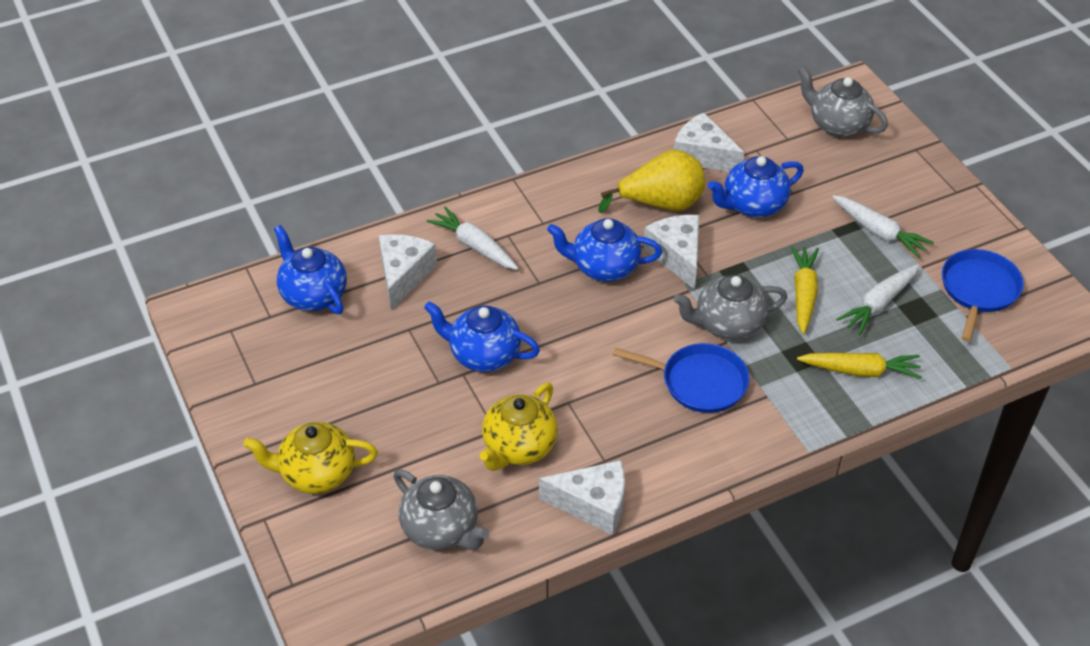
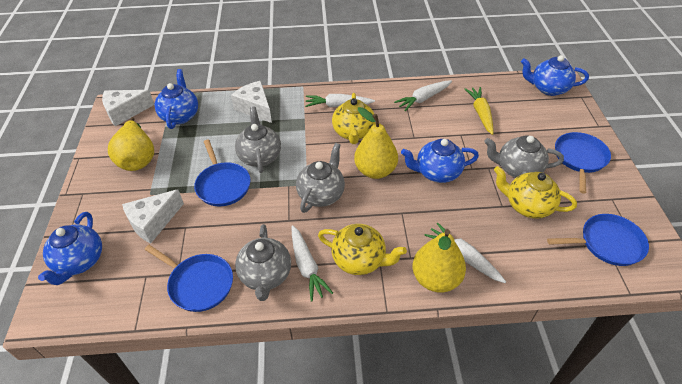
blue pan: 2 -> 4
grey teapot: 3 -> 4
white carrot: 3 -> 4
white cheese: 4 -> 3
yellow carrot: 2 -> 1
yellow pear: 1 -> 3
yellow teapot: 2 -> 3

